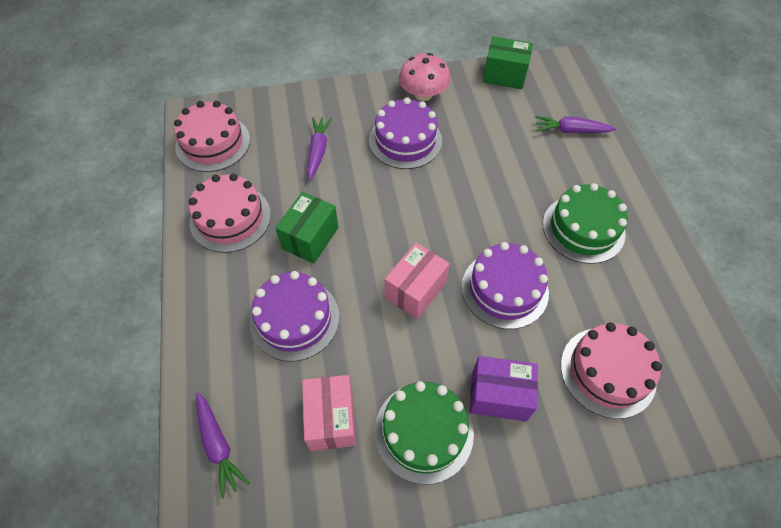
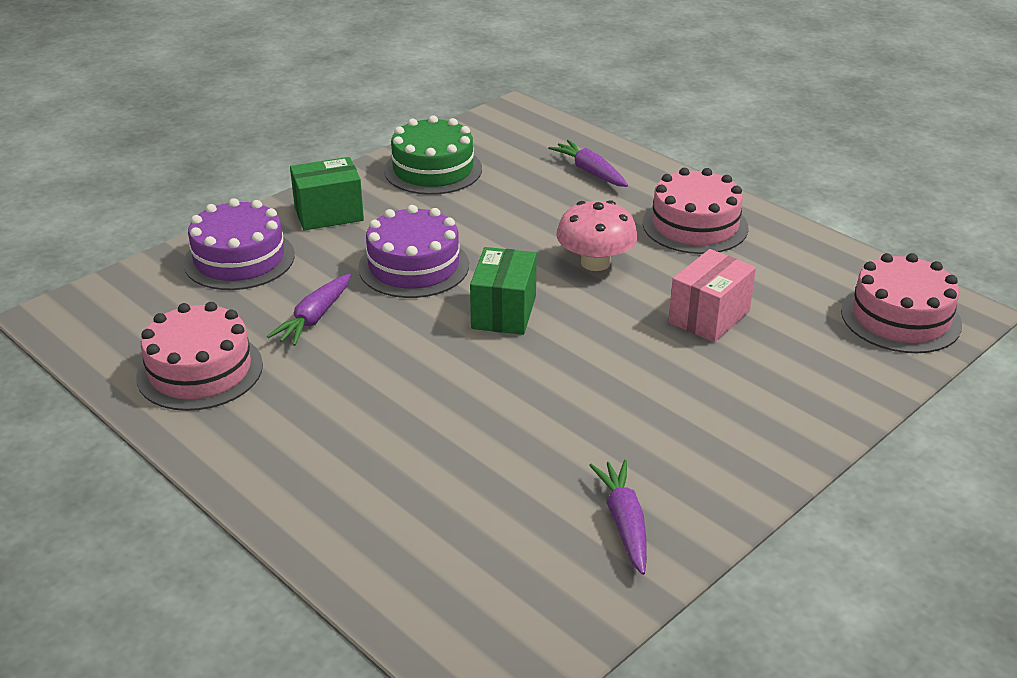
green cake: 2 -> 1
pink box: 2 -> 1
purple box: 1 -> 0
purple cake: 3 -> 2

